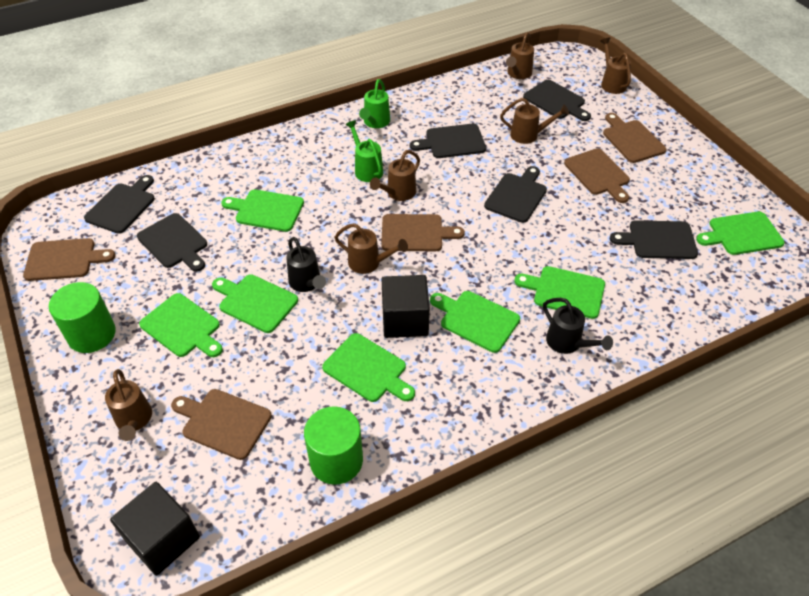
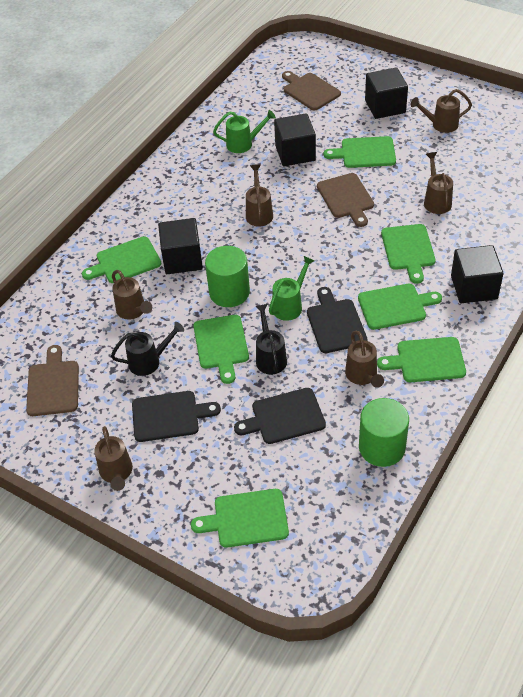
black cube: 2 -> 4
black cutting board: 6 -> 3
brown cutting board: 5 -> 3

